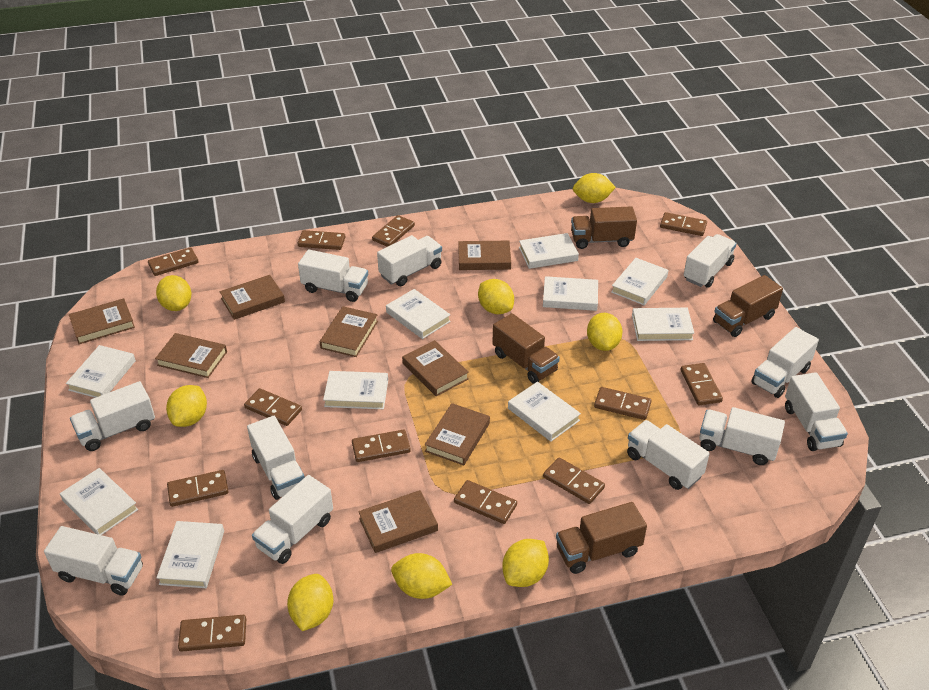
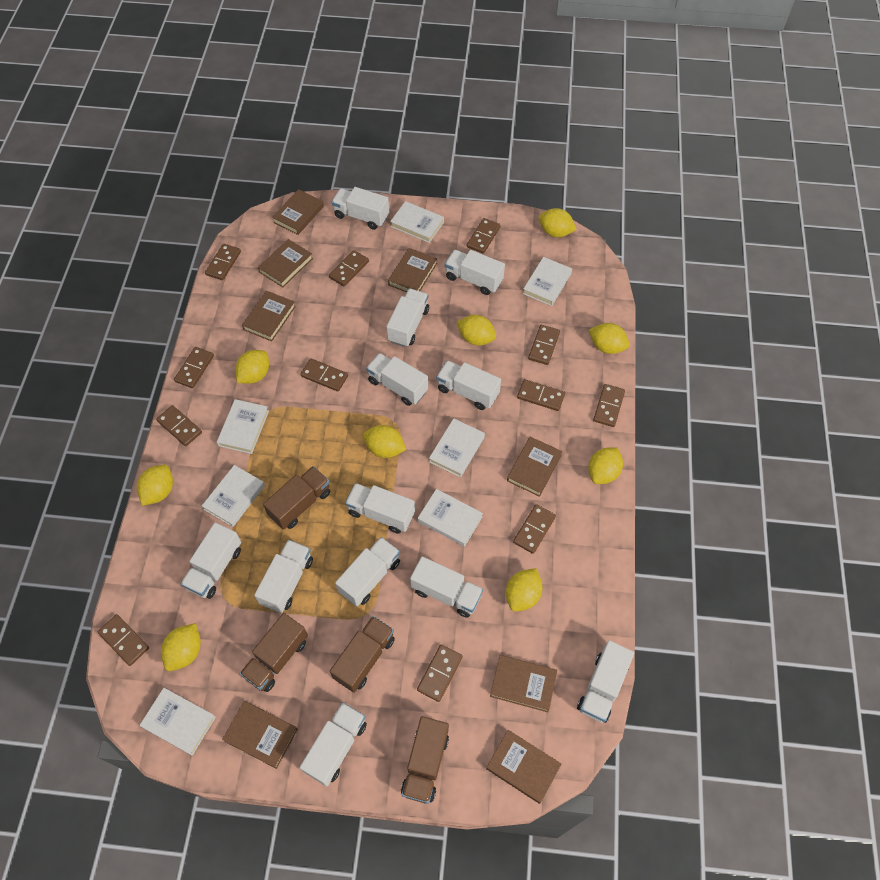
white book: 10 -> 7
white truck: 11 -> 12
yellow lemon: 8 -> 9

